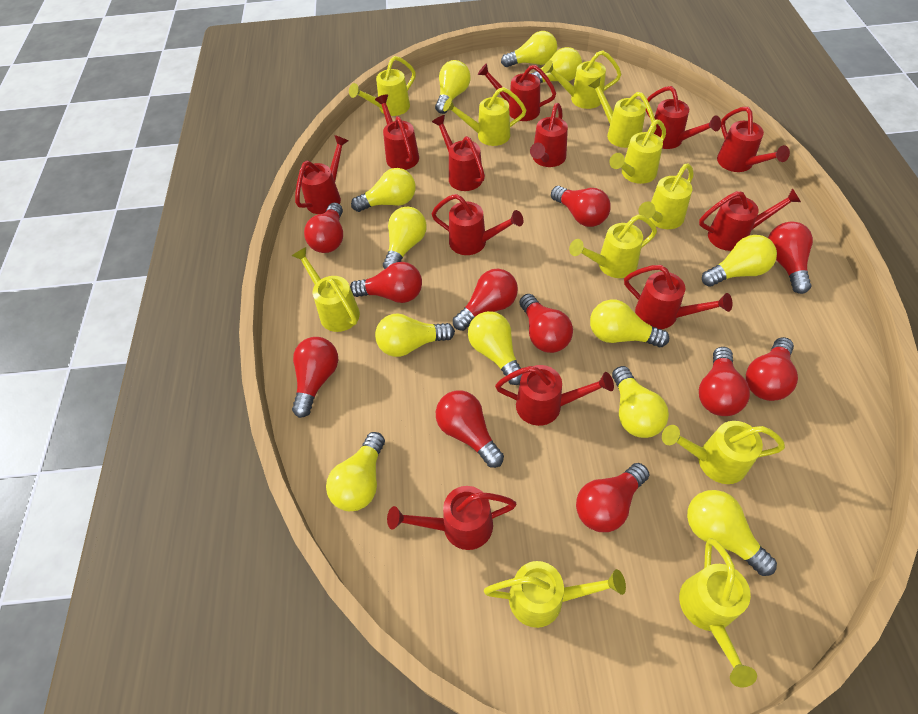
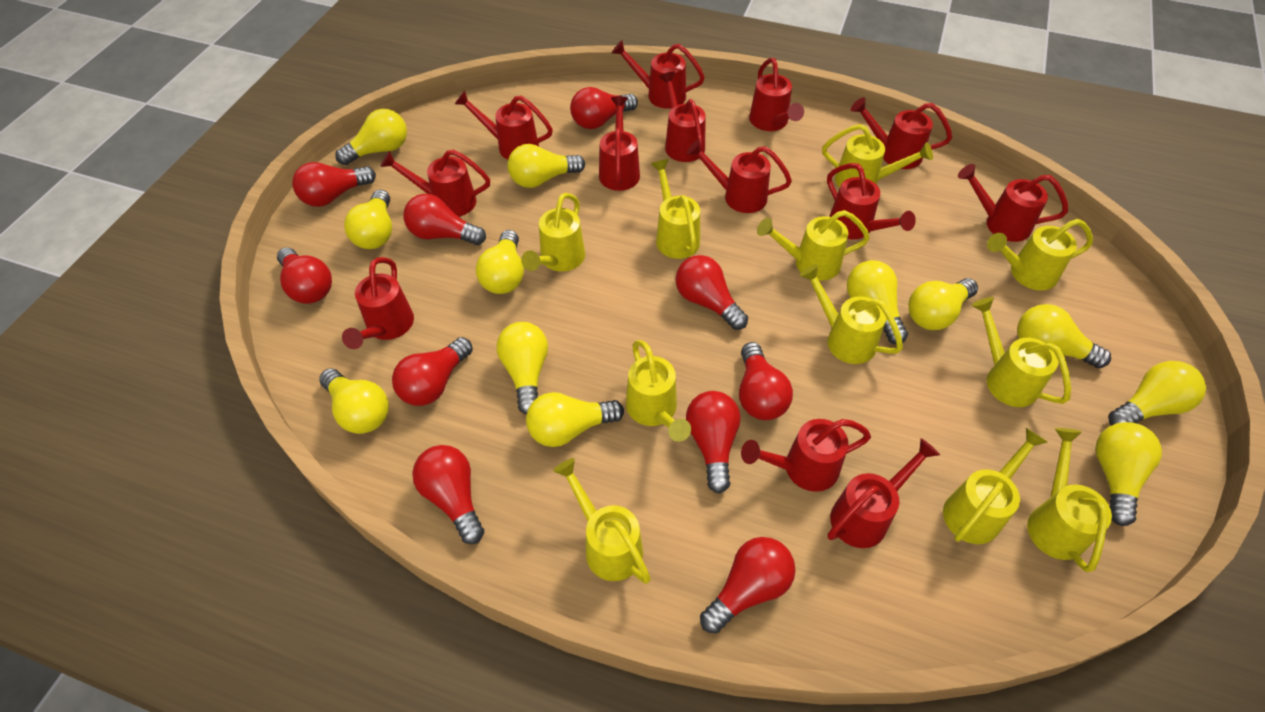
red light bulb: 11 -> 10
red watering can: 12 -> 13

